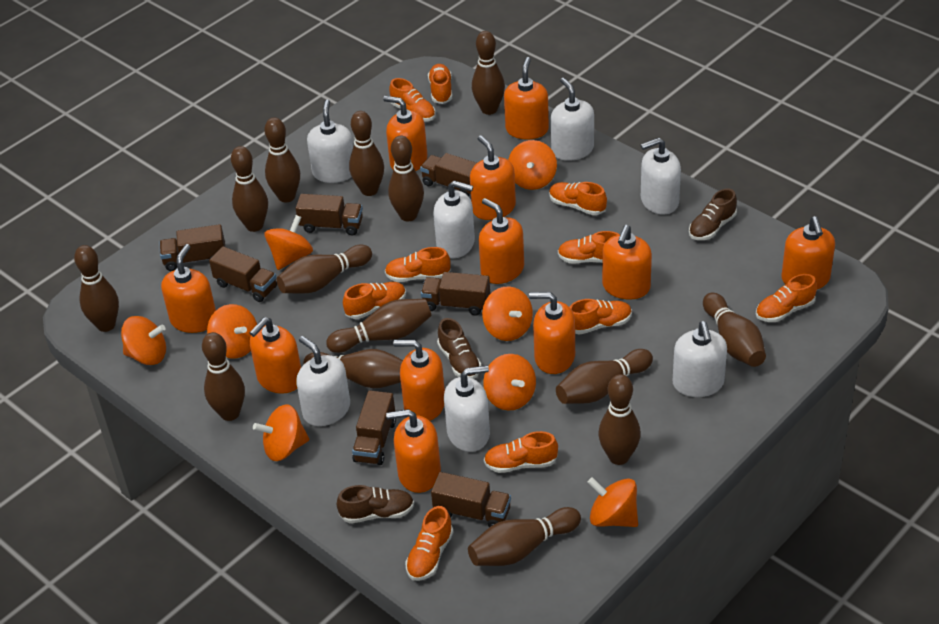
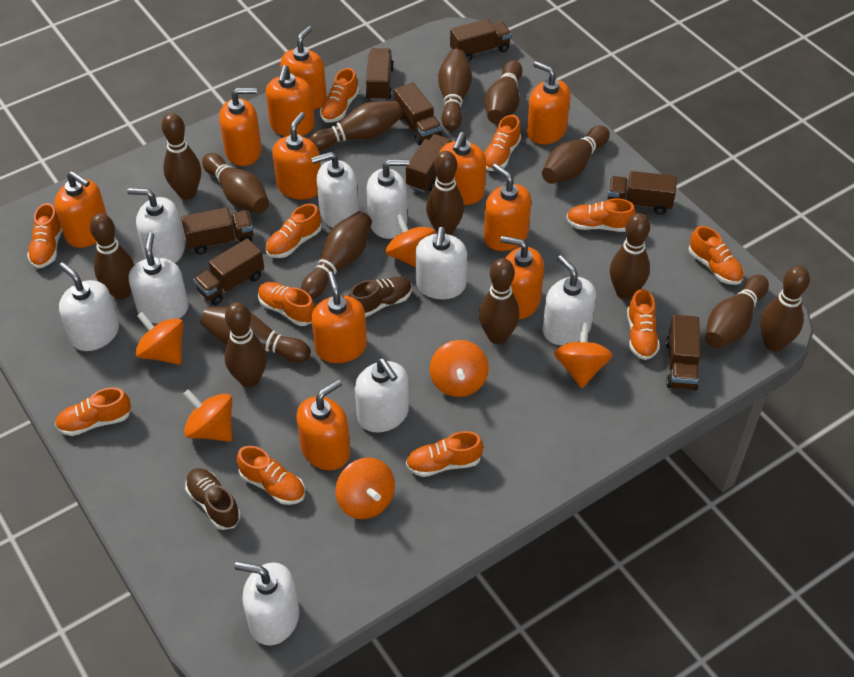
brown bowling pin: 14 -> 15
brown shoe: 3 -> 2
brown truck: 7 -> 8
orange shoe: 10 -> 11
orange spinning top: 8 -> 6
white soap dispenser: 7 -> 9

